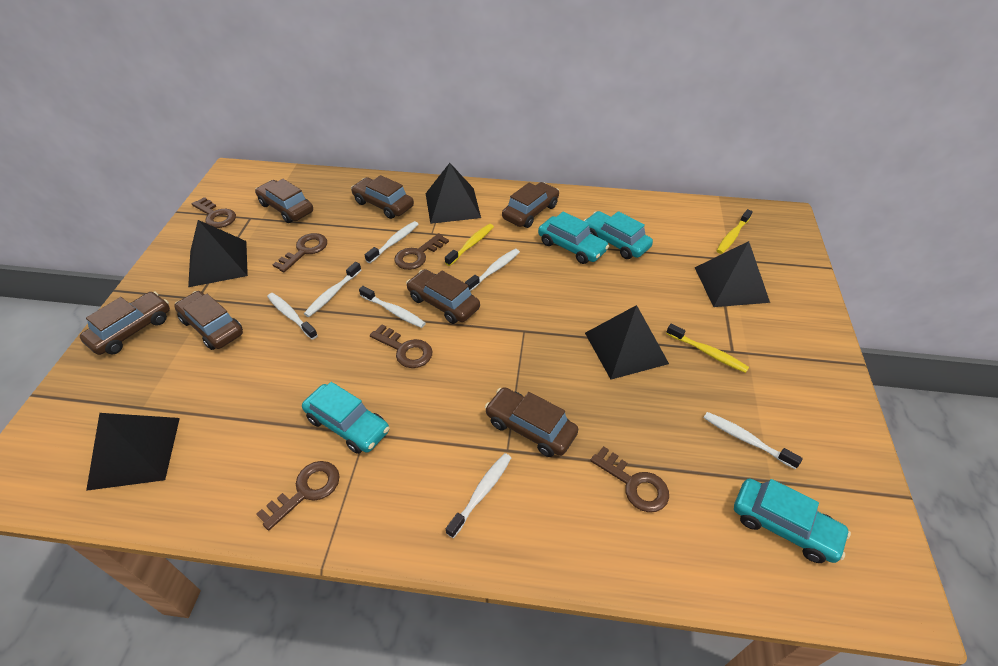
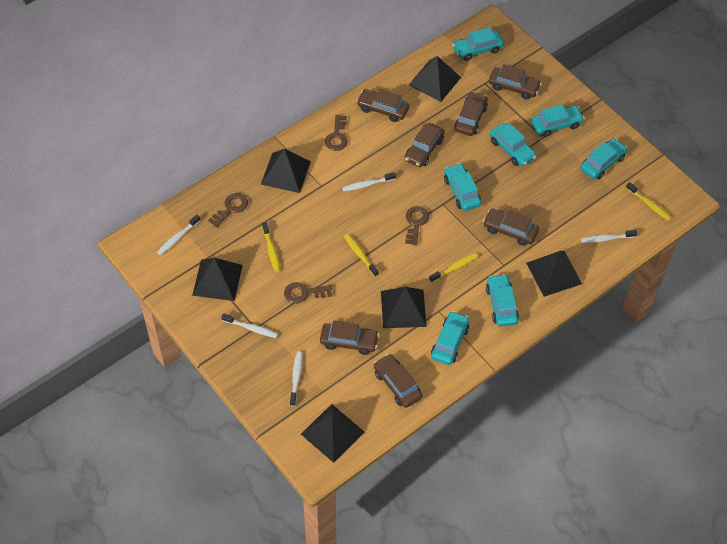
black pyramid: 5 -> 6
brown key: 6 -> 4
turquoise car: 4 -> 7
white toothbrush: 7 -> 5
yellow toothbrush: 3 -> 4

